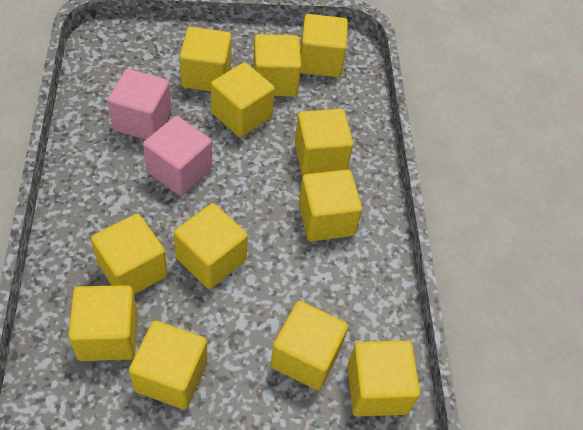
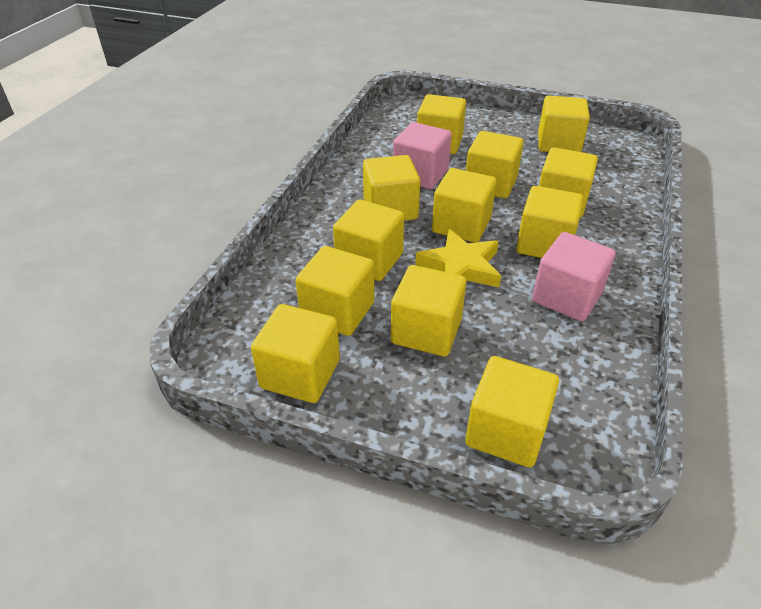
yellow star: 0 -> 1

